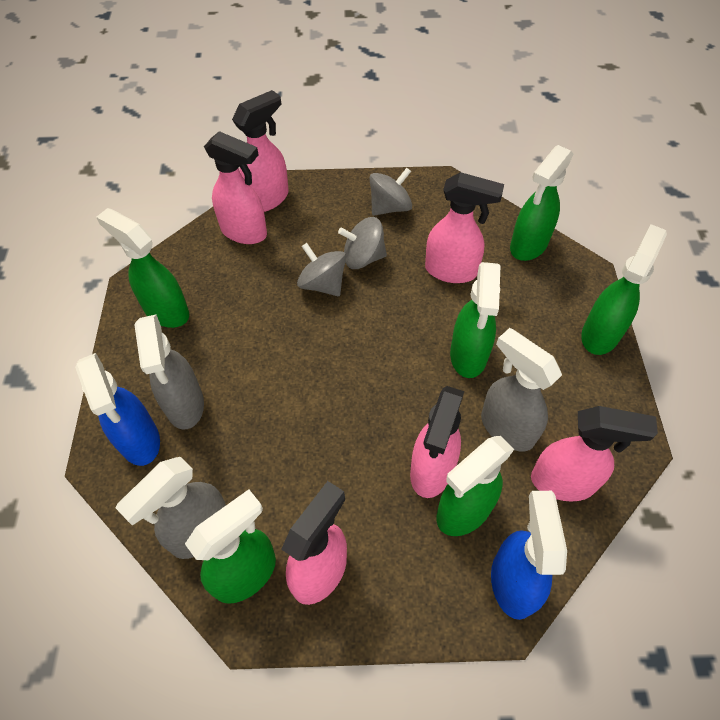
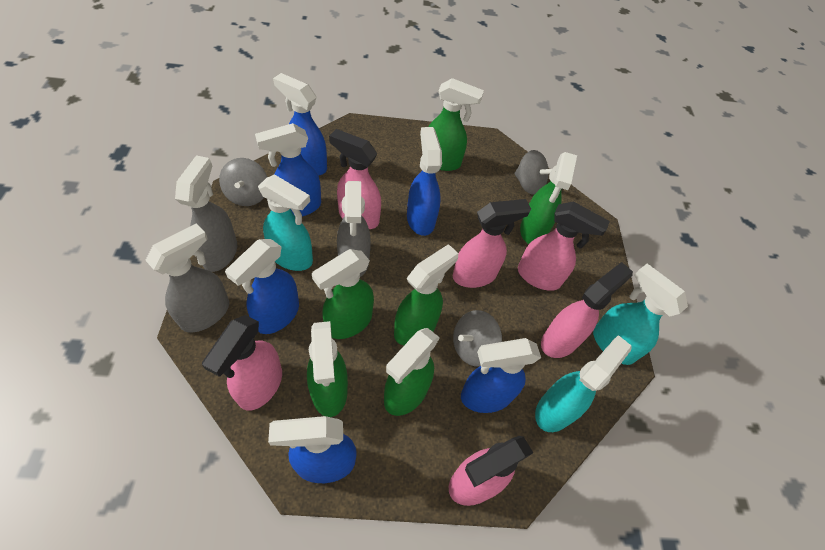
blue spray bottle: 2 -> 6
turquoise spray bottle: 0 -> 3

